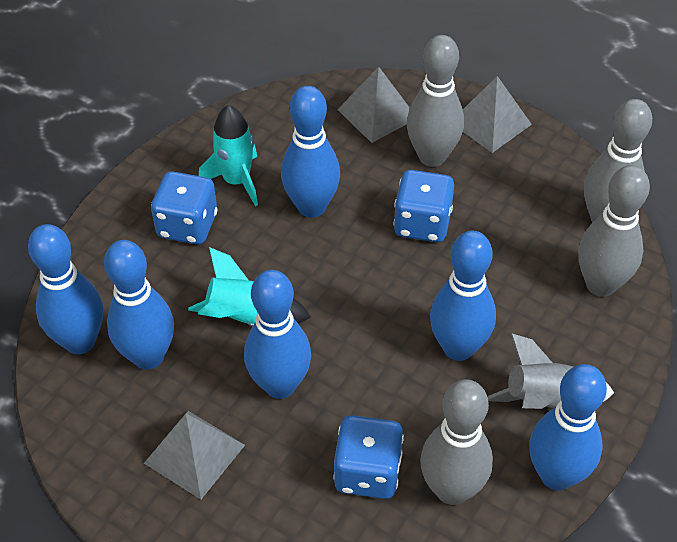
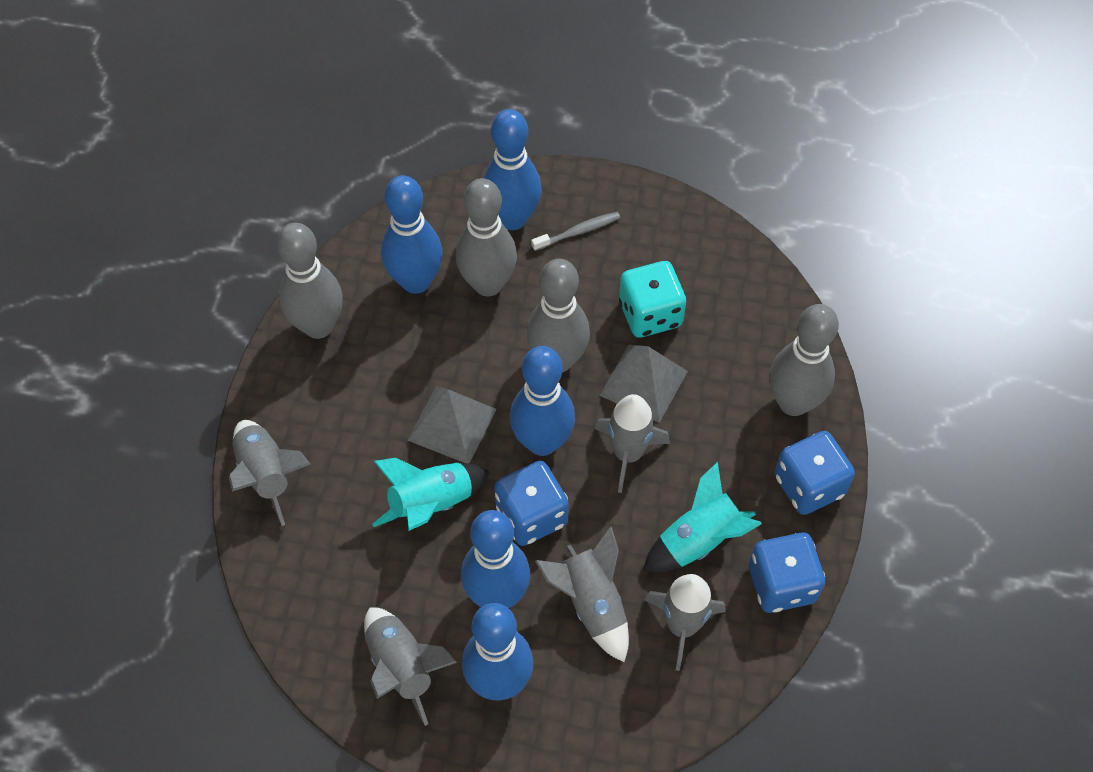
blue bowling pin: 6 -> 5
grey pyramid: 3 -> 2
grey rocket: 1 -> 5
grey toothbrush: 0 -> 1
turquoise dice: 0 -> 1

